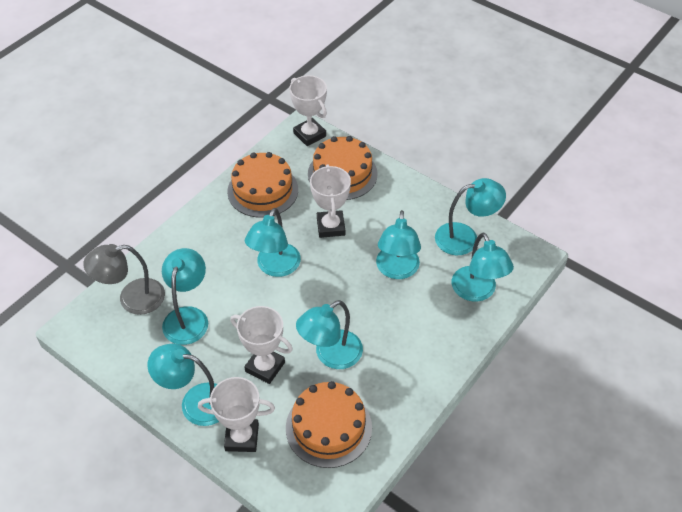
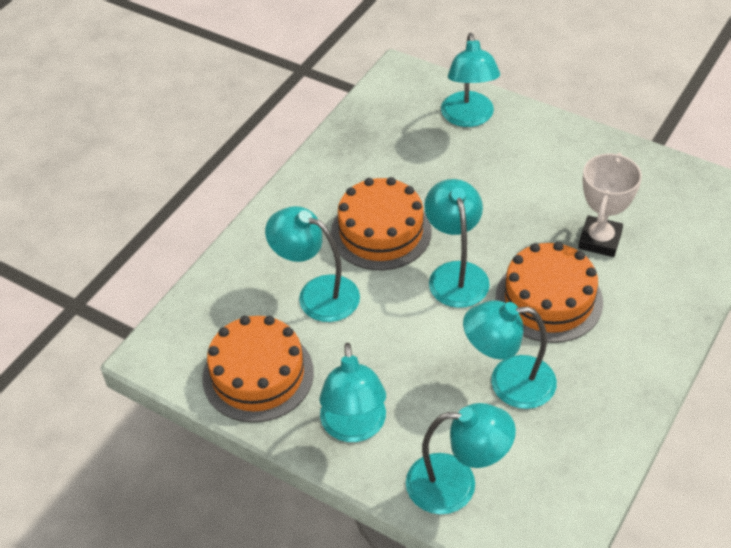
grey lamp: 1 -> 0
turquoise lamp: 7 -> 6
white trophy: 4 -> 1

